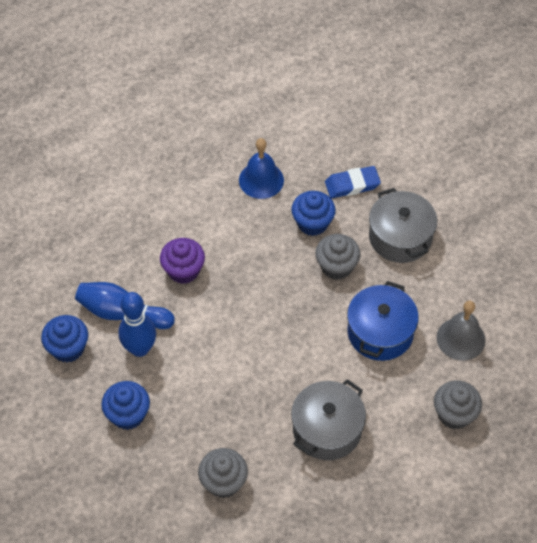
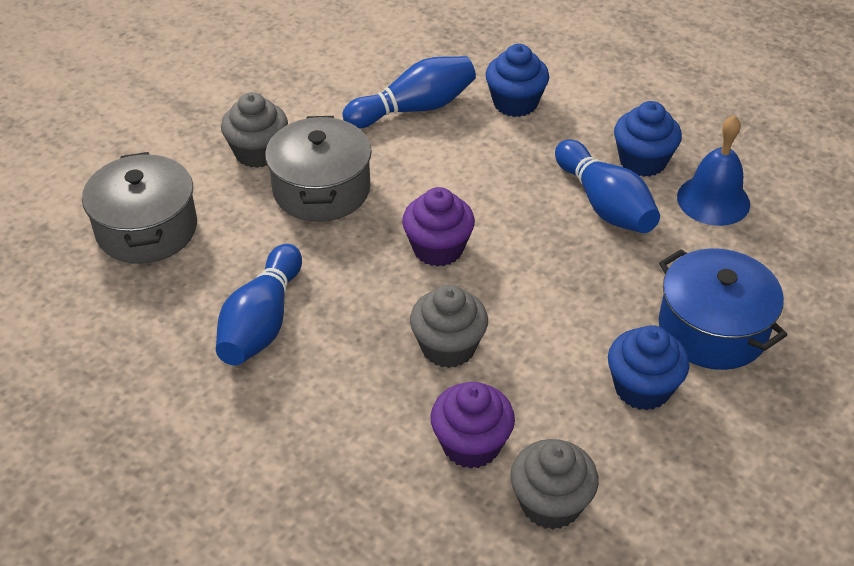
blue bowling pin: 2 -> 3
blue eraser: 1 -> 0
grey bell: 1 -> 0
purple cupcake: 1 -> 2

